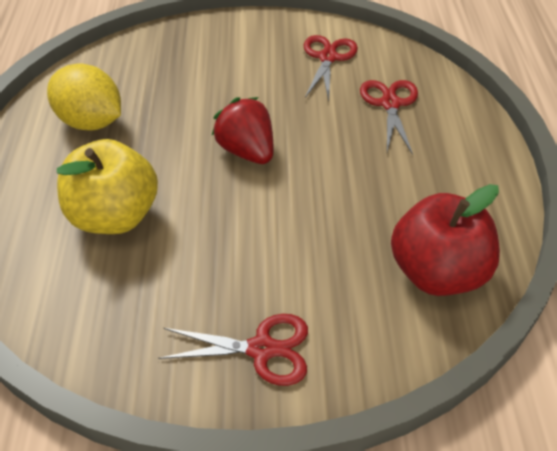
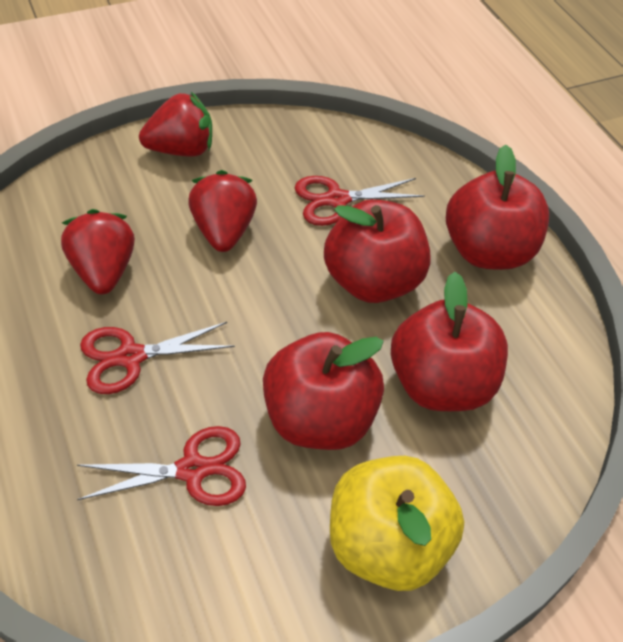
red apple: 1 -> 4
red strawberry: 1 -> 3
yellow lemon: 1 -> 0

